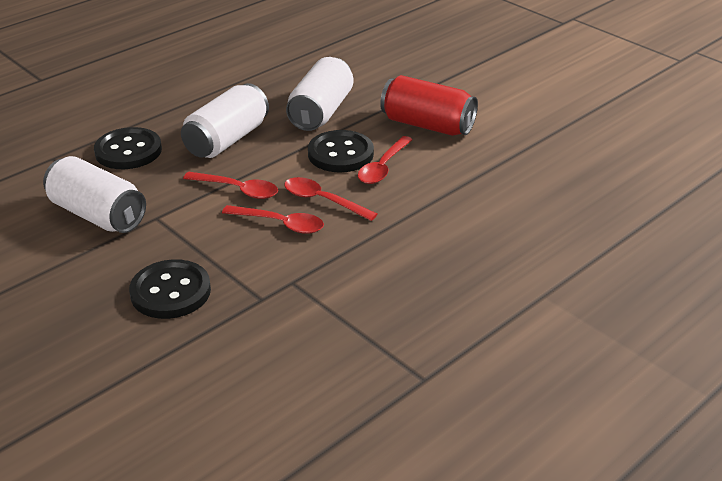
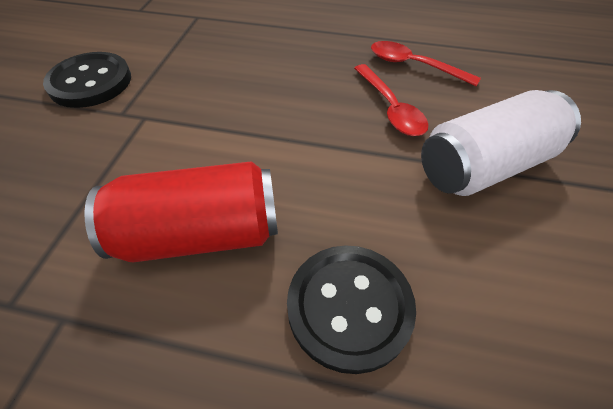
black button: 3 -> 2
red spoon: 4 -> 2
white can: 3 -> 1

